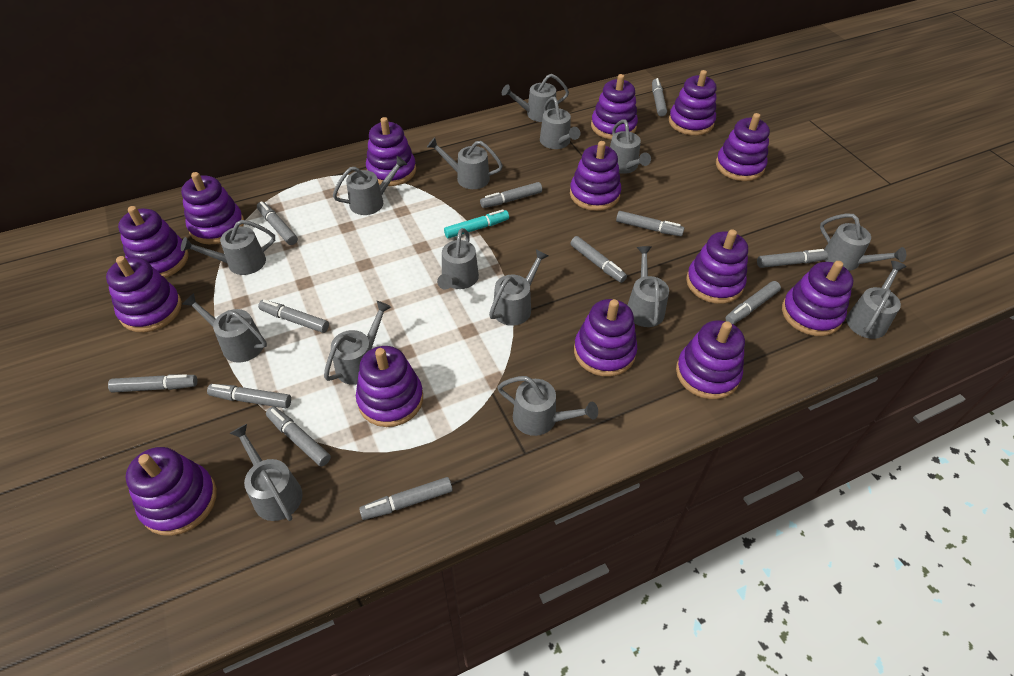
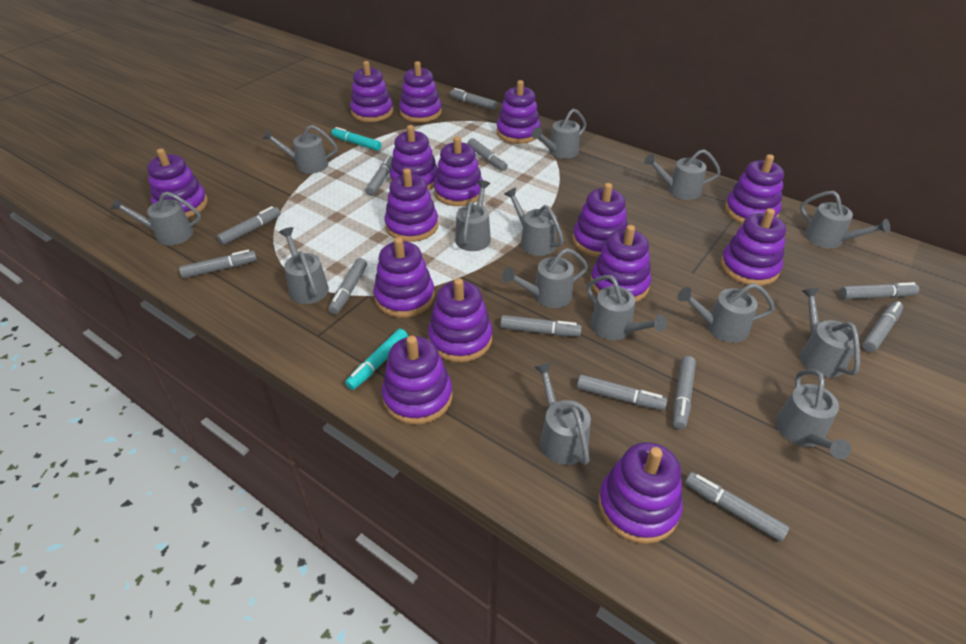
grey watering can: 15 -> 14
purple stacking toy: 14 -> 15
turquoise marker: 1 -> 2

